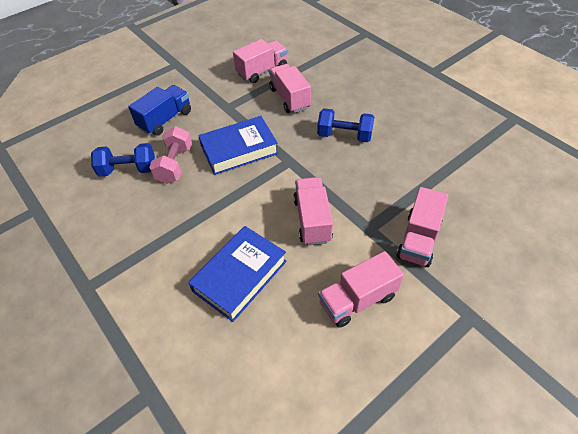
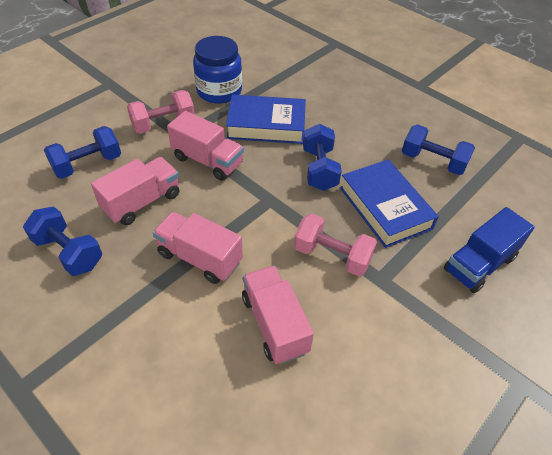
blue dumbbell: 2 -> 4
blue jar: 0 -> 1
pink dumbbell: 1 -> 2
pink truck: 5 -> 4

